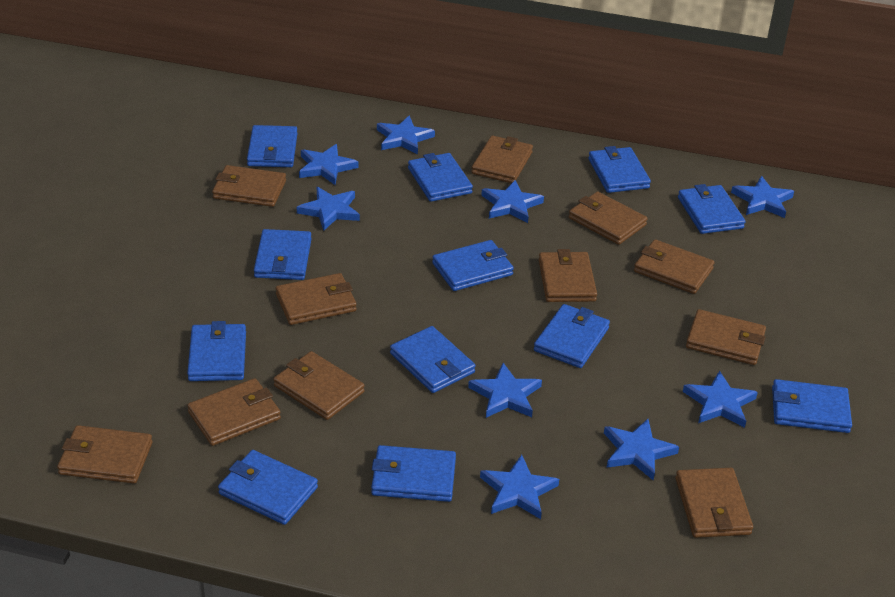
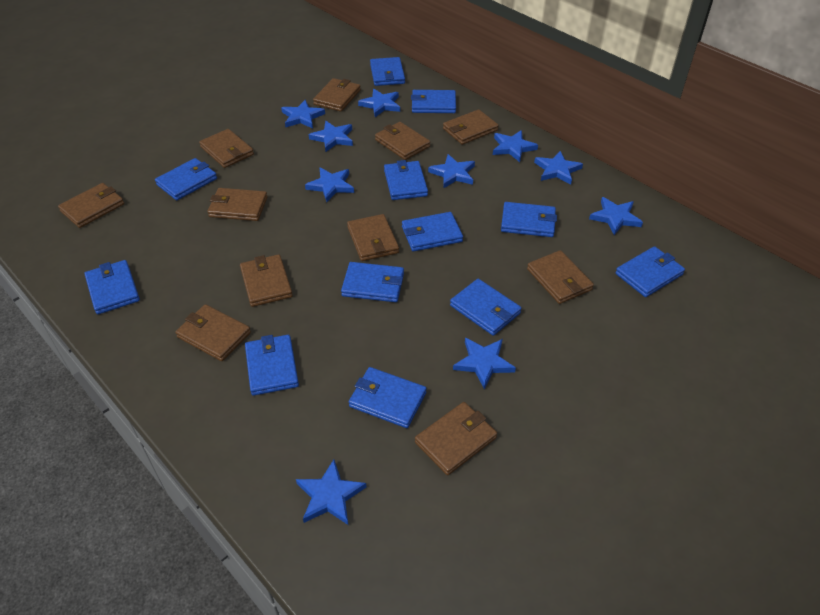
blue star: 9 -> 10

